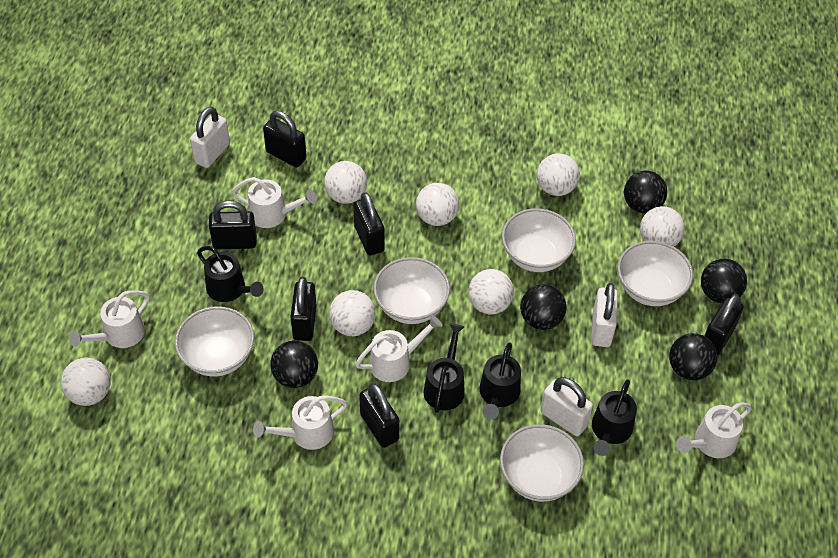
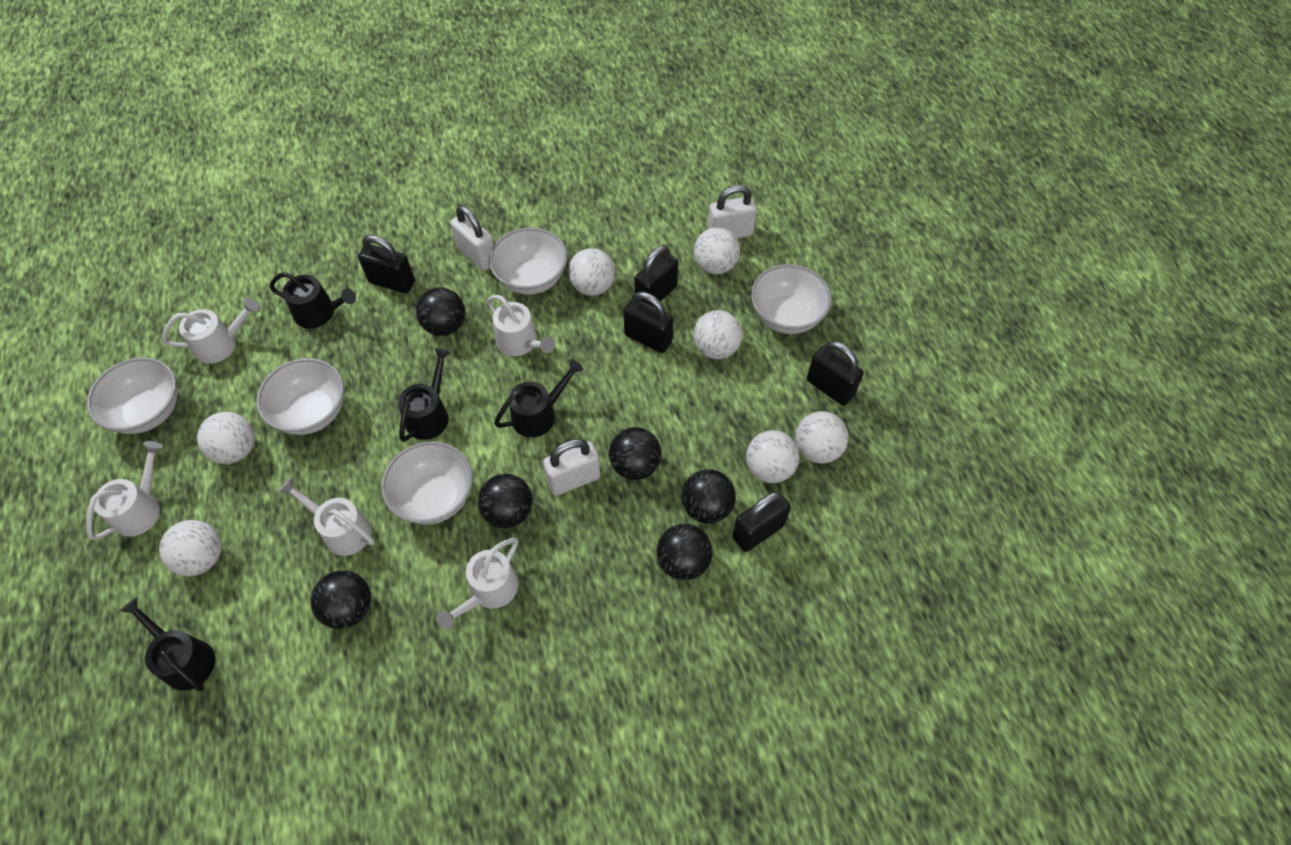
black ball: 5 -> 6
black padlock: 6 -> 5

